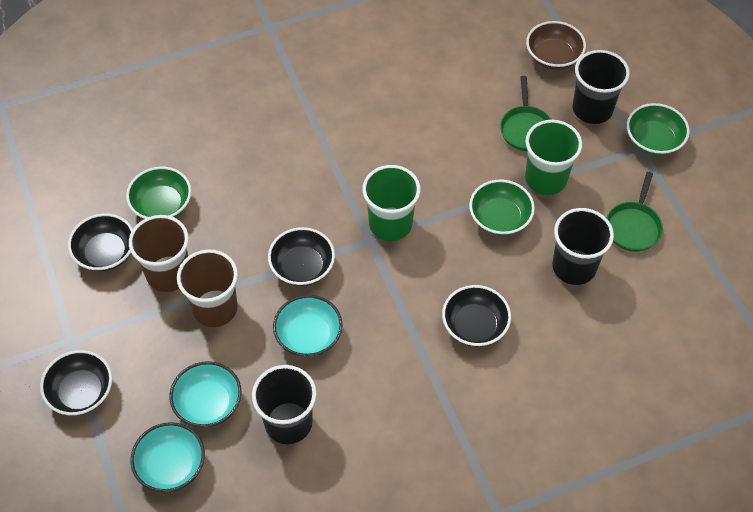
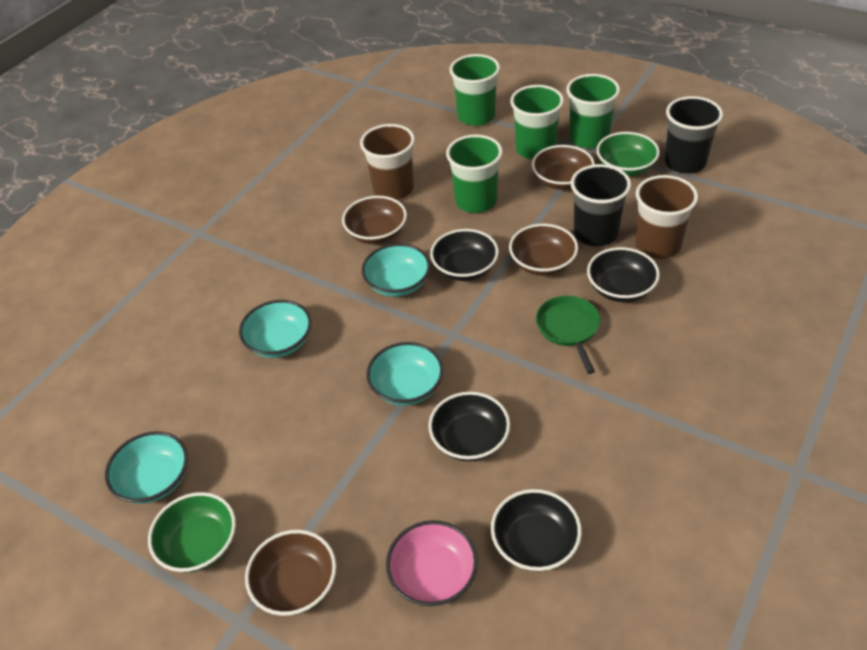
black cup: 3 -> 2
brown bowl: 1 -> 4
green bowl: 3 -> 2
green cup: 2 -> 4
green pan: 2 -> 1
pink bowl: 0 -> 1
turquoise bowl: 3 -> 4

